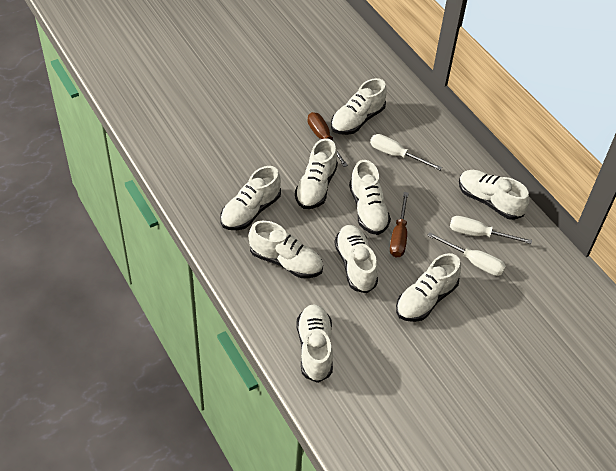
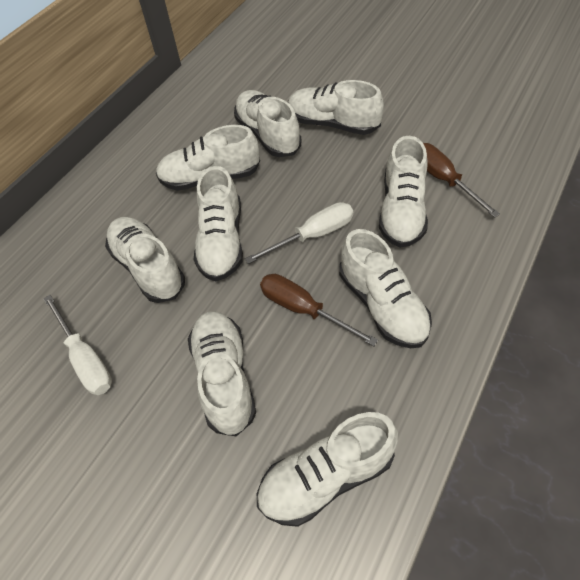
white screwdriver: 3 -> 2

